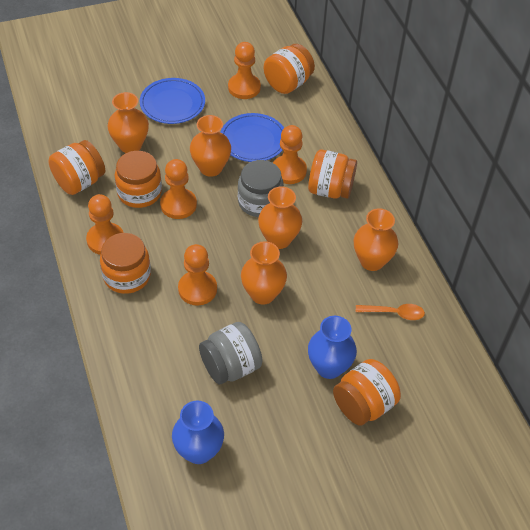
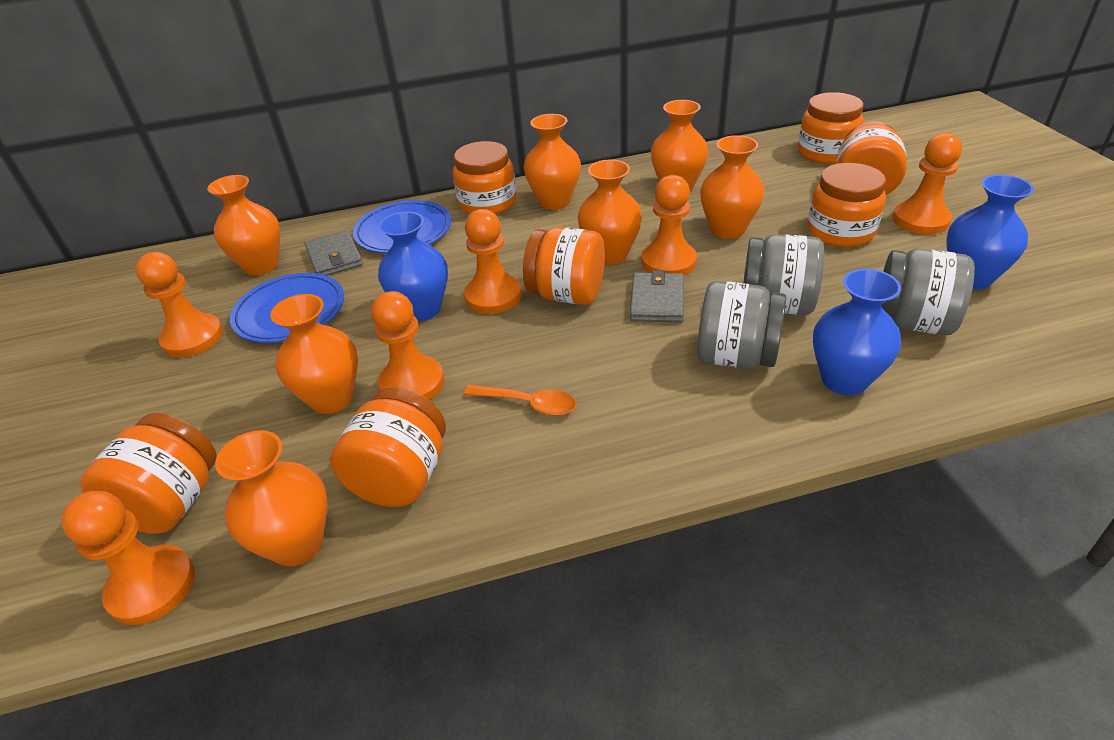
blue vase: 2 -> 3
grey jar: 2 -> 3
grey wallet: 0 -> 2
orange jar: 6 -> 7
orange pawn: 5 -> 6
orange vase: 5 -> 7

